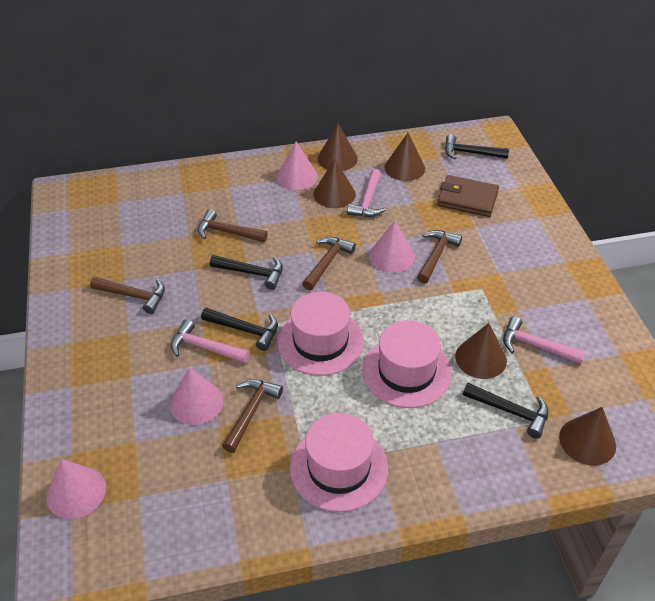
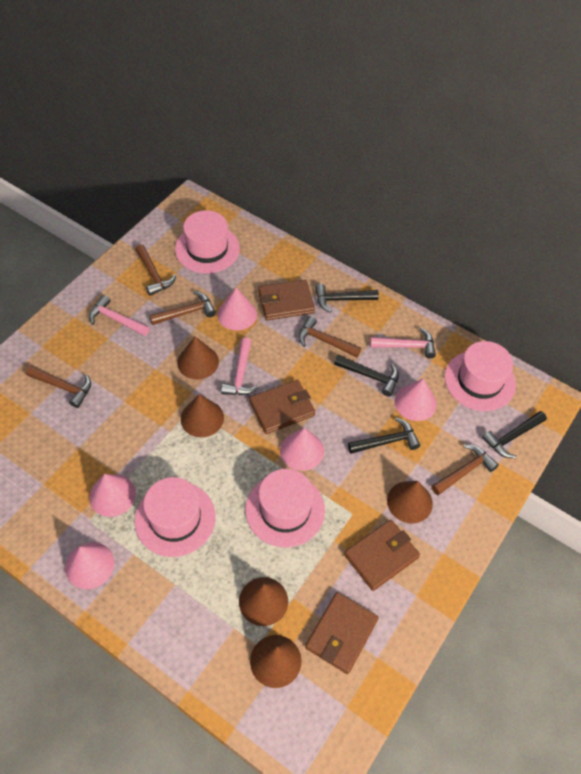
brown wallet: 1 -> 4
pink cone: 4 -> 5
pink hat: 3 -> 4

